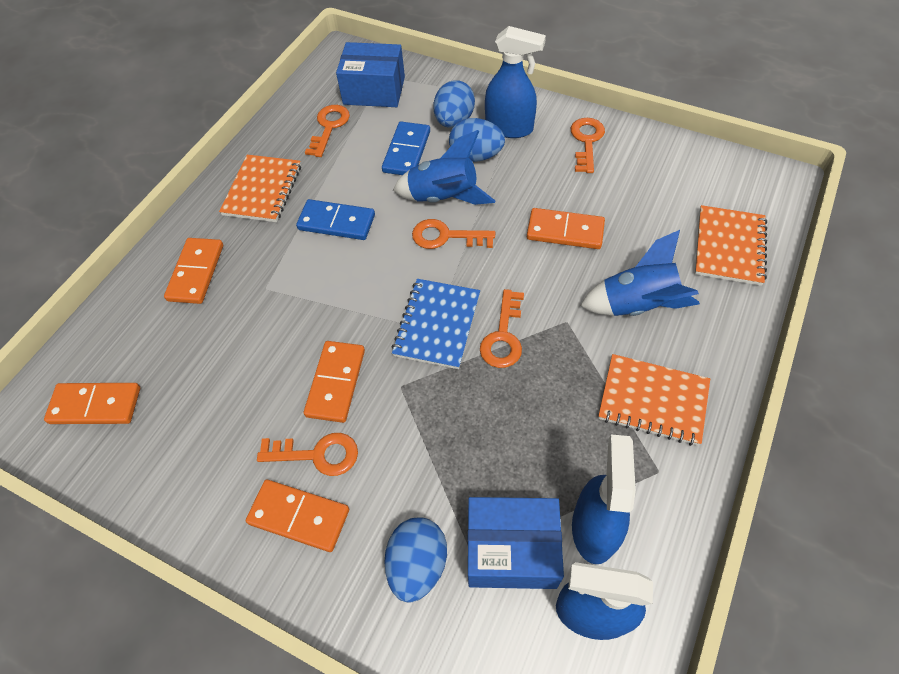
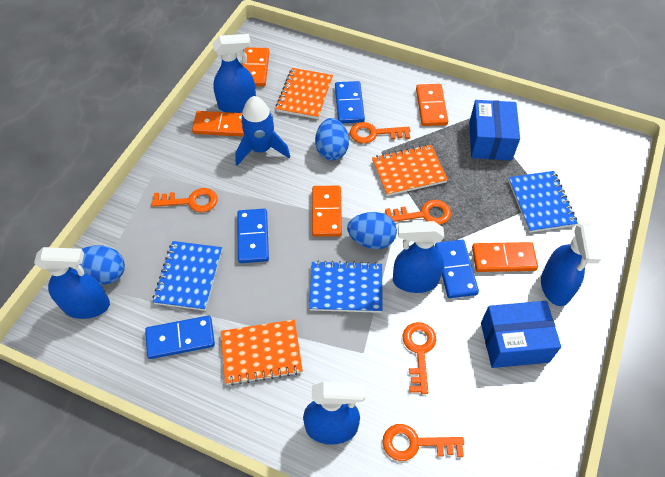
blue domino: 2 -> 4
blue notebook: 1 -> 3
blue rocket: 2 -> 1
blue spray bottle: 3 -> 5

